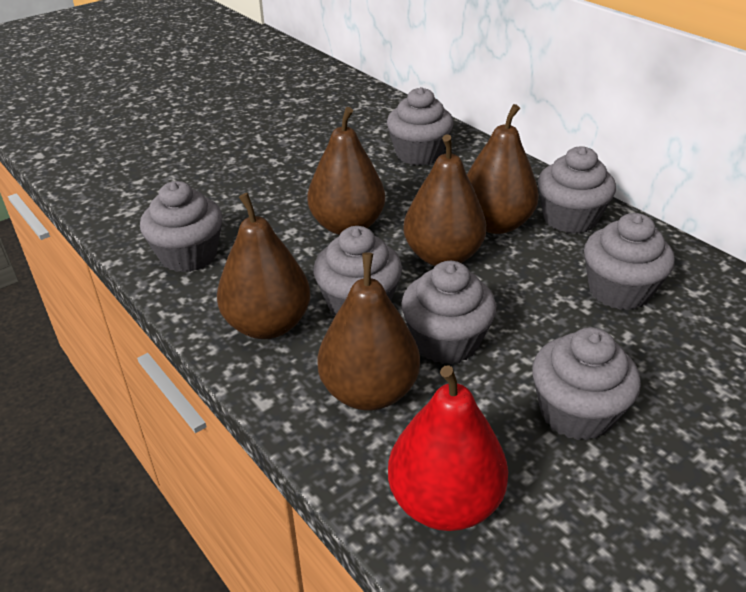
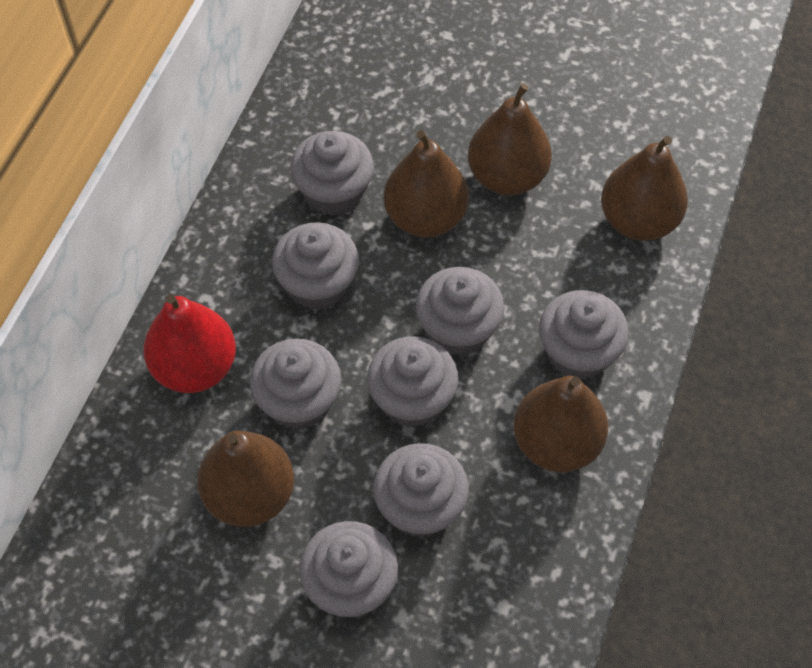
grey cupcake: 7 -> 8

